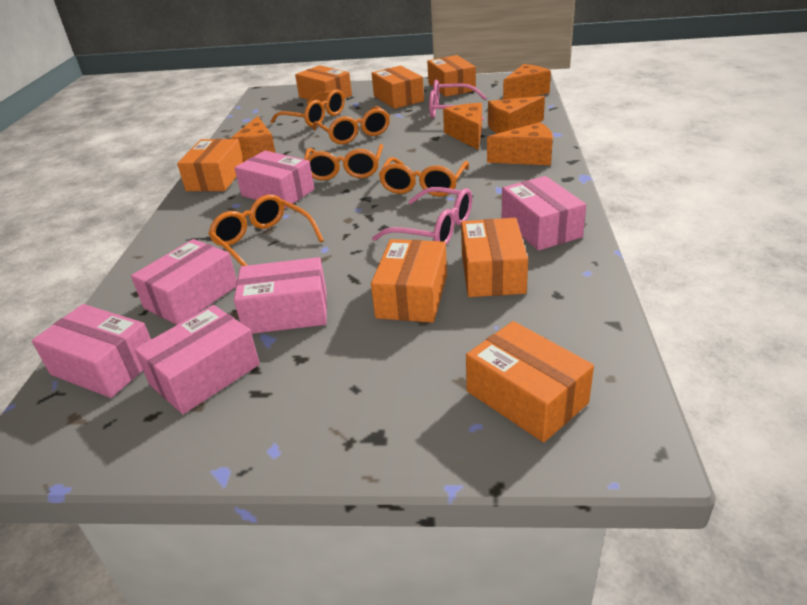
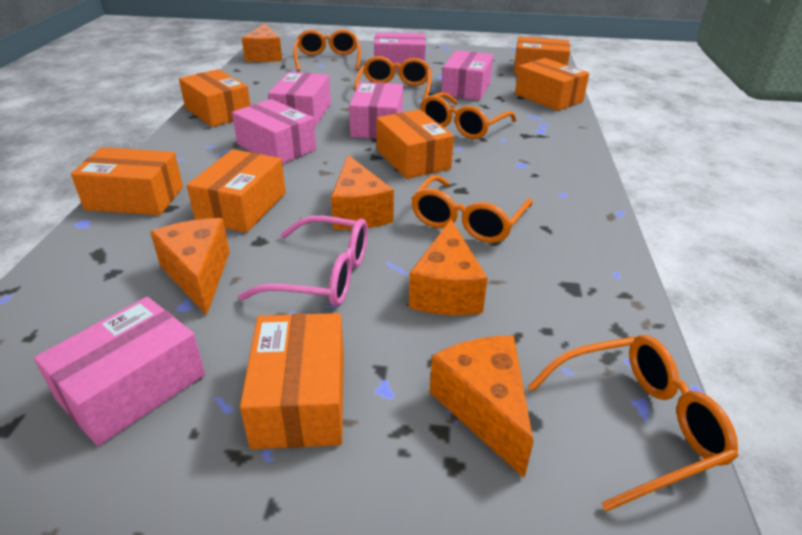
pink glasses: 2 -> 1

